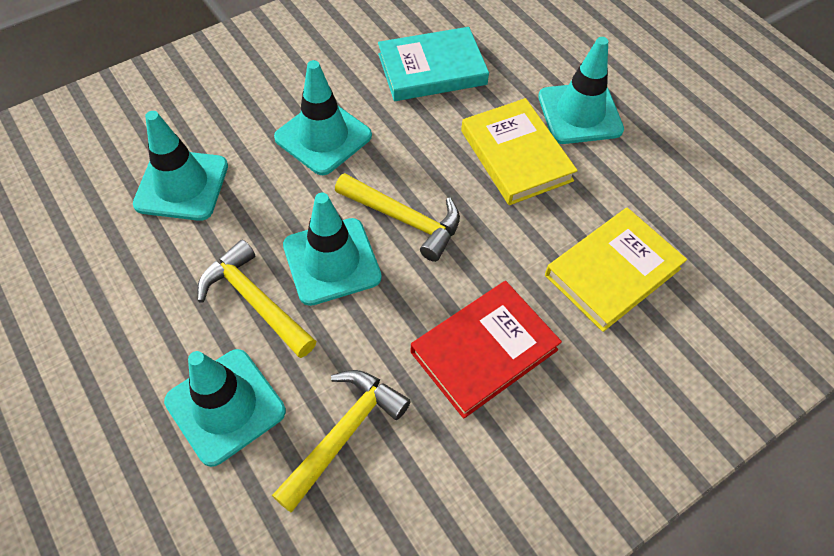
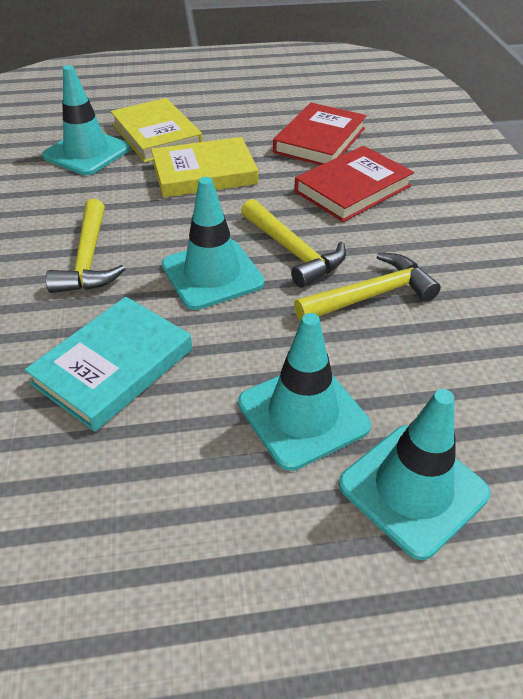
red book: 1 -> 2
turquoise traffic cone: 5 -> 4

